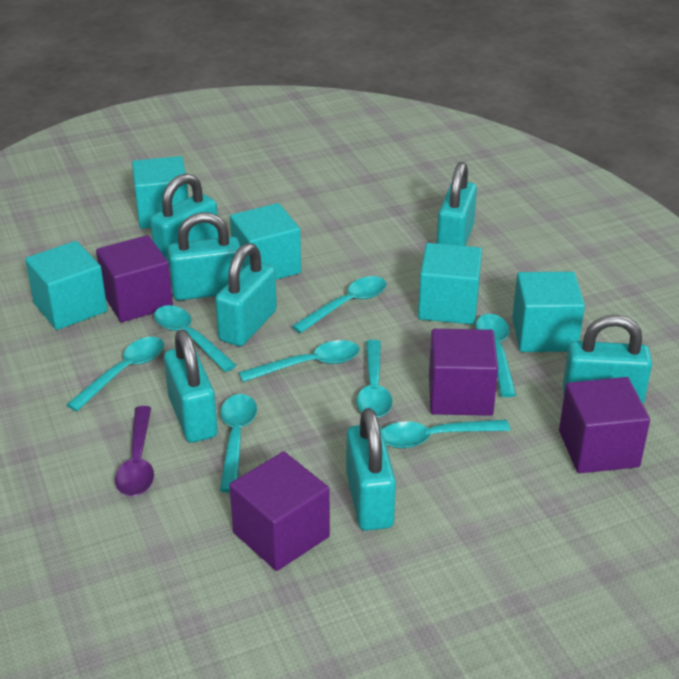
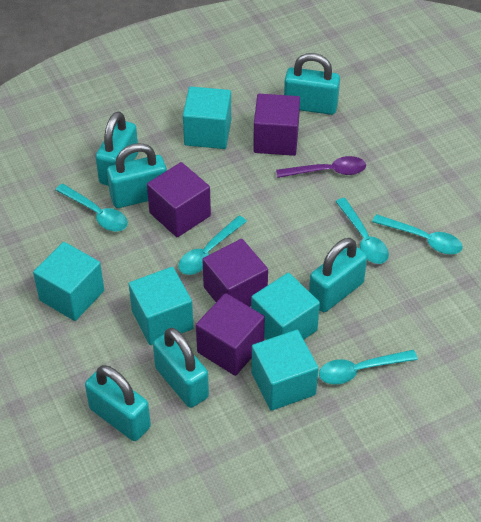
turquoise padlock: 7 -> 6
turquoise spoon: 8 -> 5

